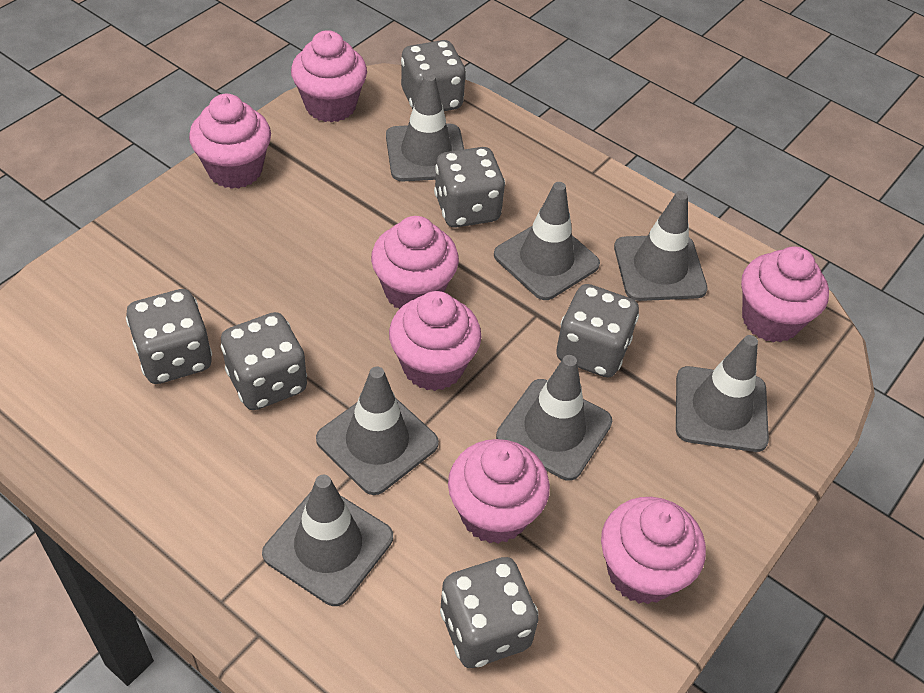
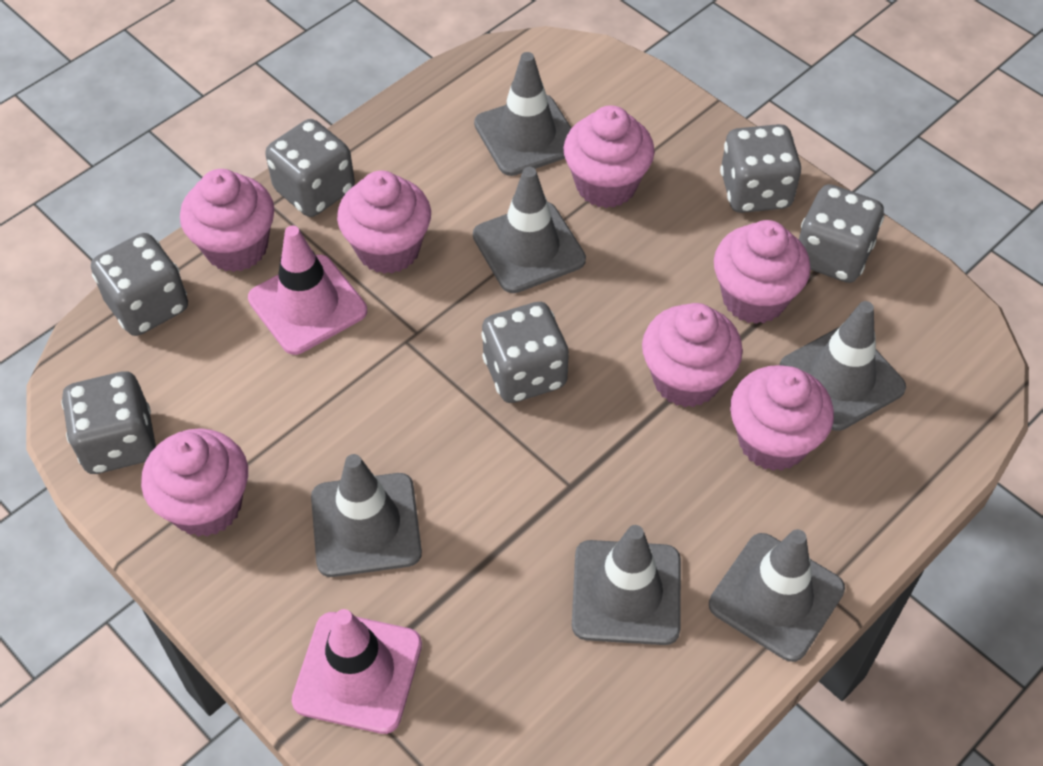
grey traffic cone: 7 -> 6
pink traffic cone: 0 -> 2

